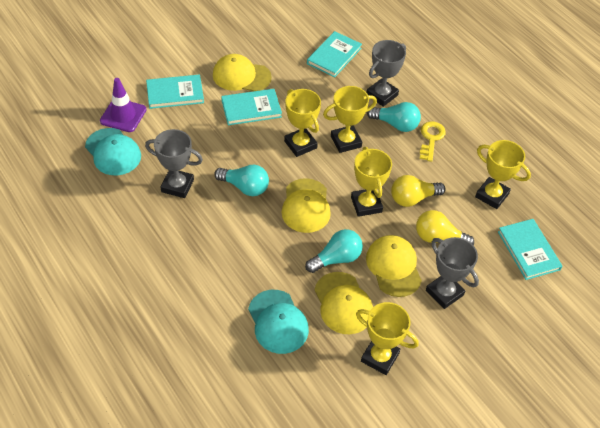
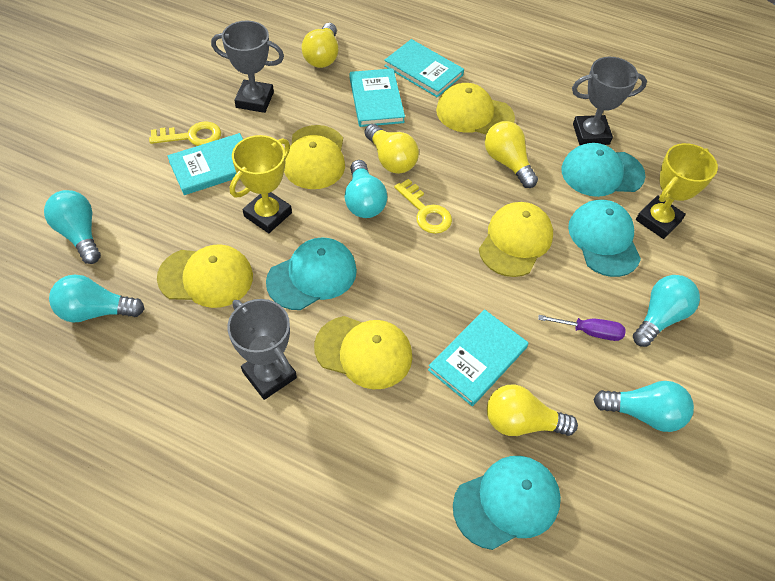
purple screwdriver: 0 -> 1
purple traffic cone: 1 -> 0
turquoise cap: 2 -> 4
turquoise light bulb: 3 -> 5
yellow cap: 4 -> 5
yellow key: 1 -> 2
yellow light bulb: 2 -> 4
yellow trophy: 5 -> 2

